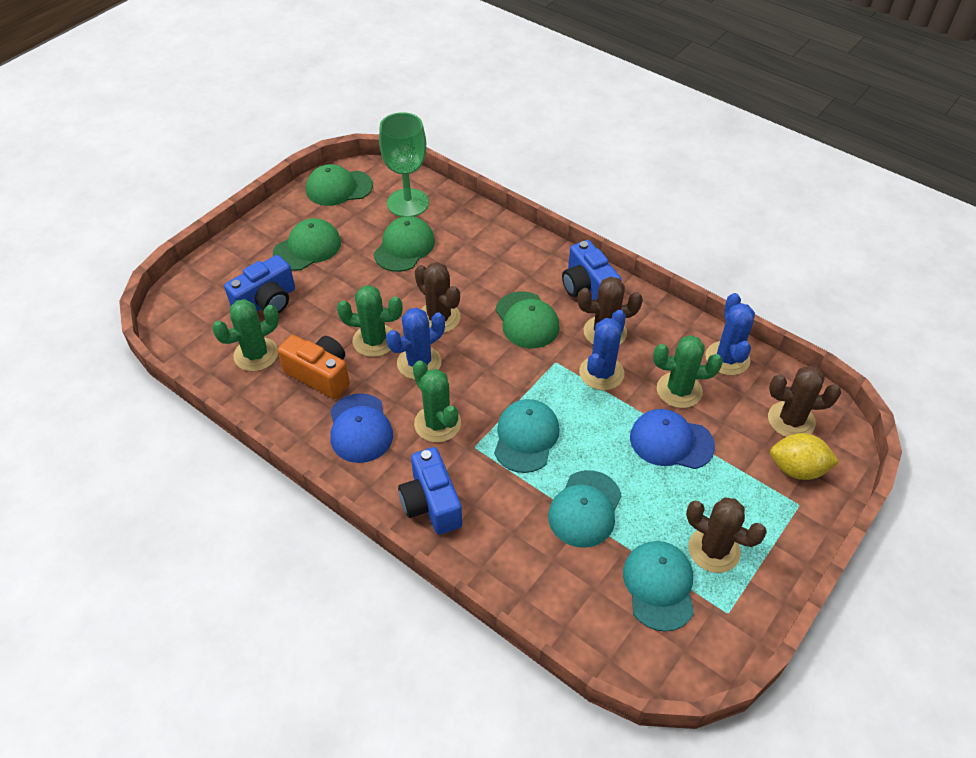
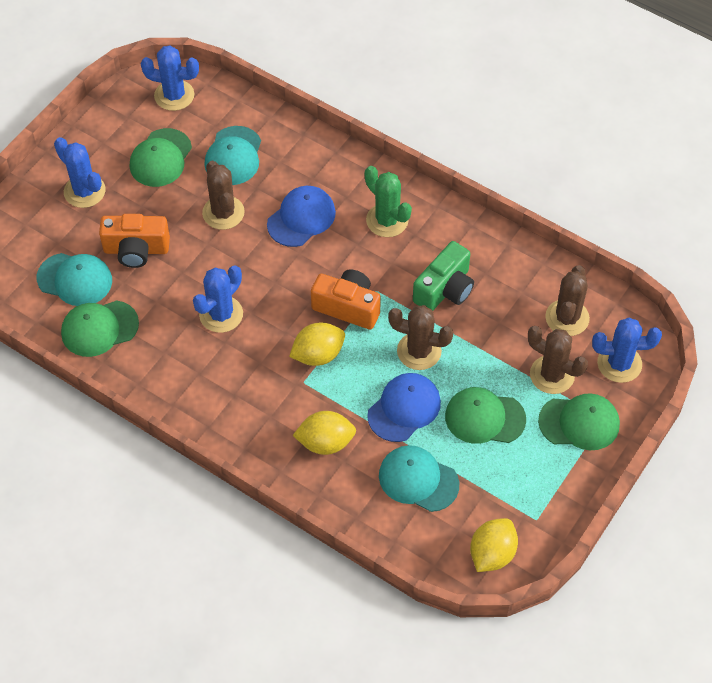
blue cactus: 3 -> 4
blue camera: 3 -> 0
green cactus: 4 -> 1
green camera: 0 -> 1
green goblet: 1 -> 0
orange camera: 1 -> 2
yellow lemon: 1 -> 3

